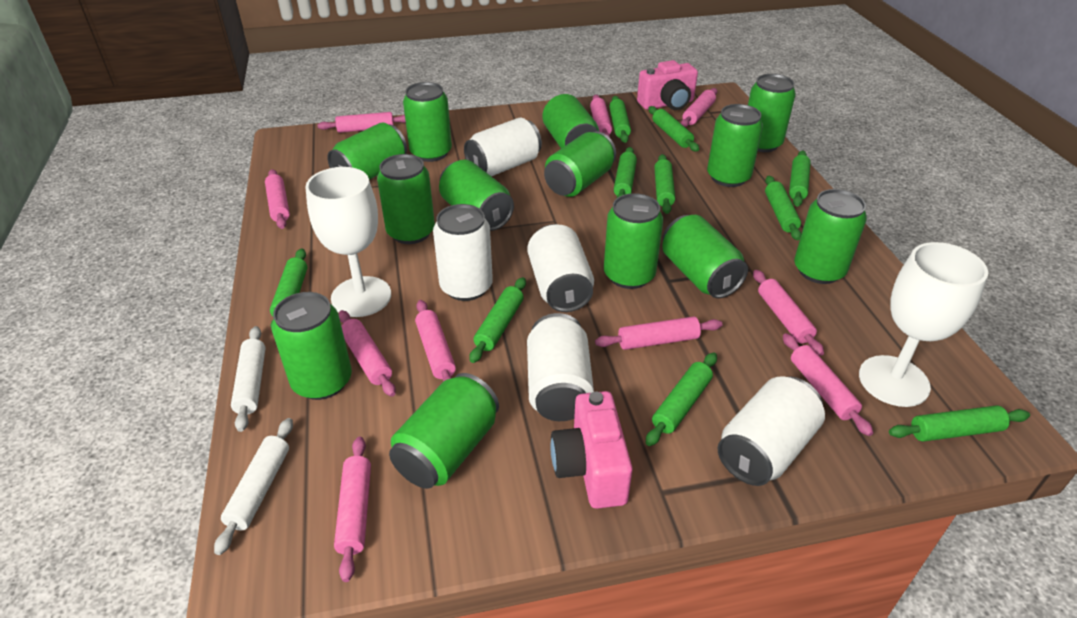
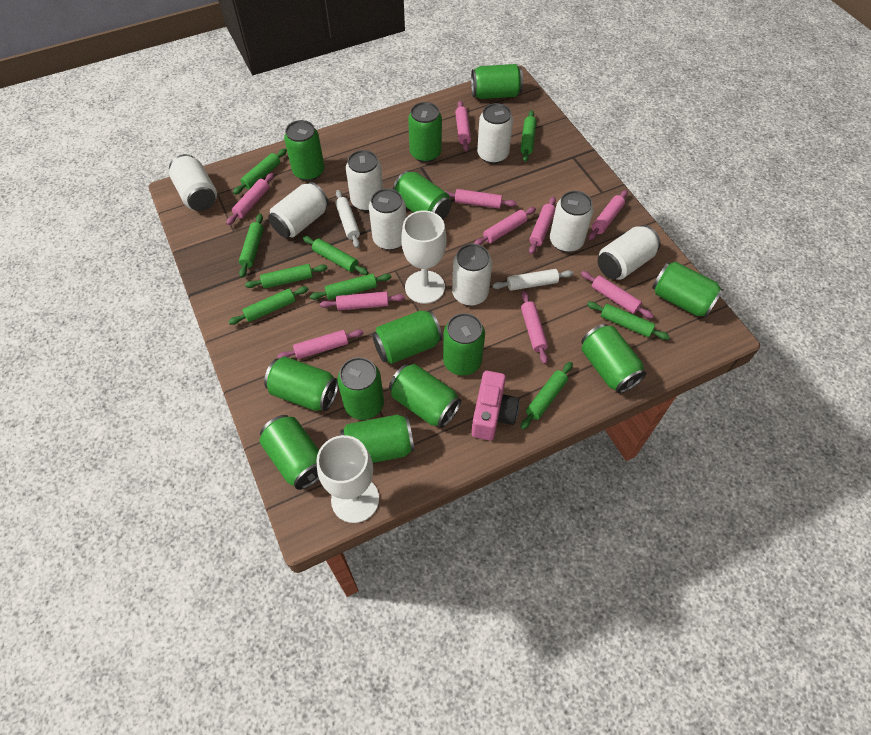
green rolling pin: 10 -> 9
pink camera: 2 -> 1
white can: 5 -> 8

